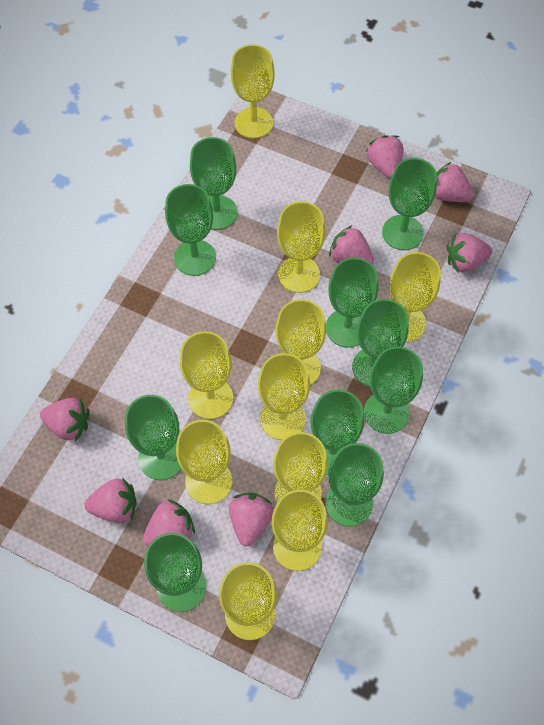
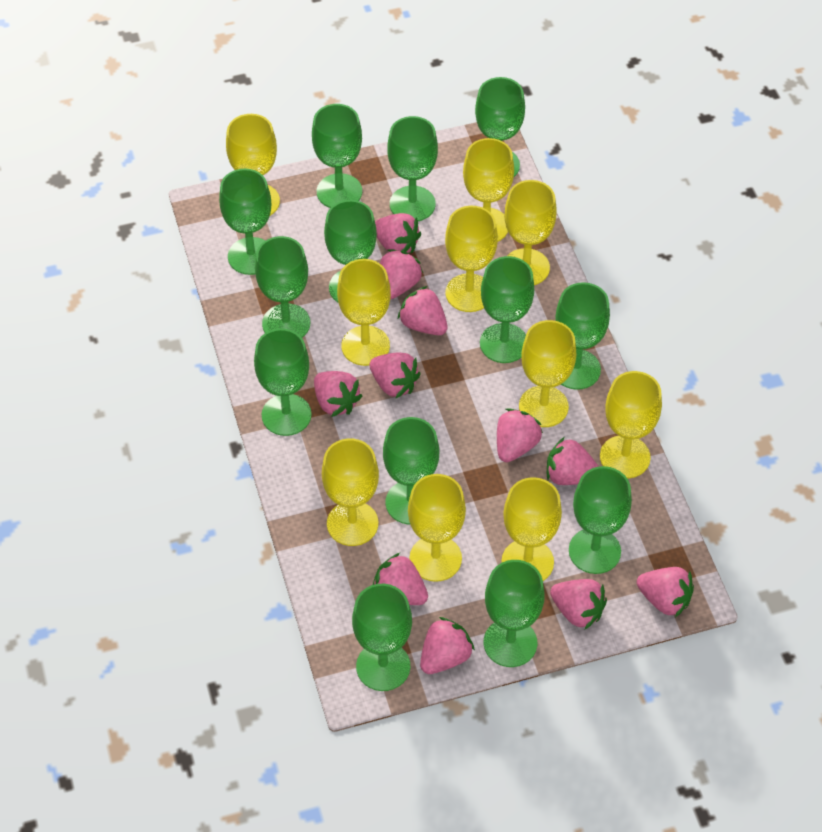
green goblet: 10 -> 13
pink strawberry: 8 -> 11

